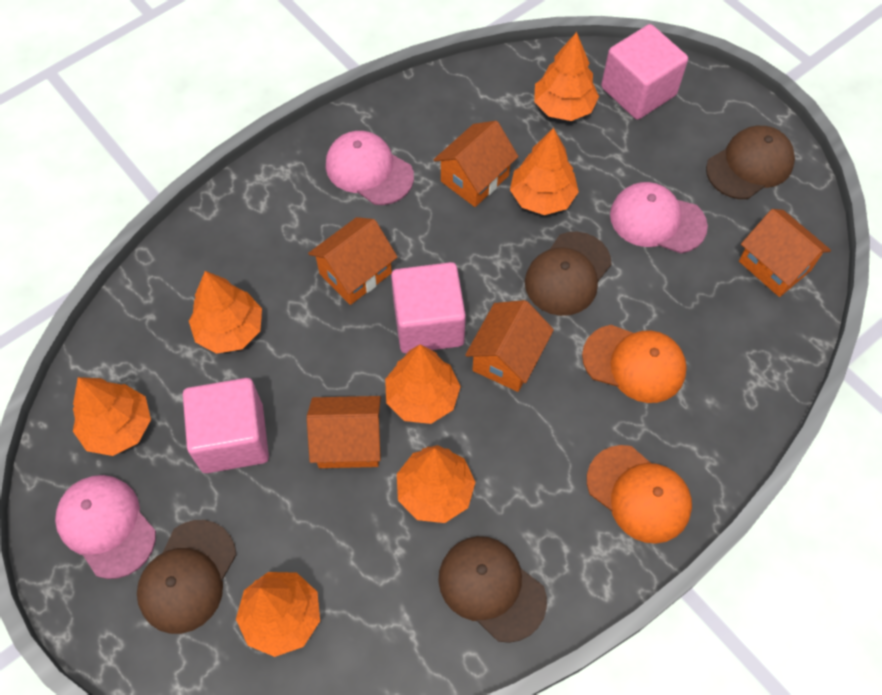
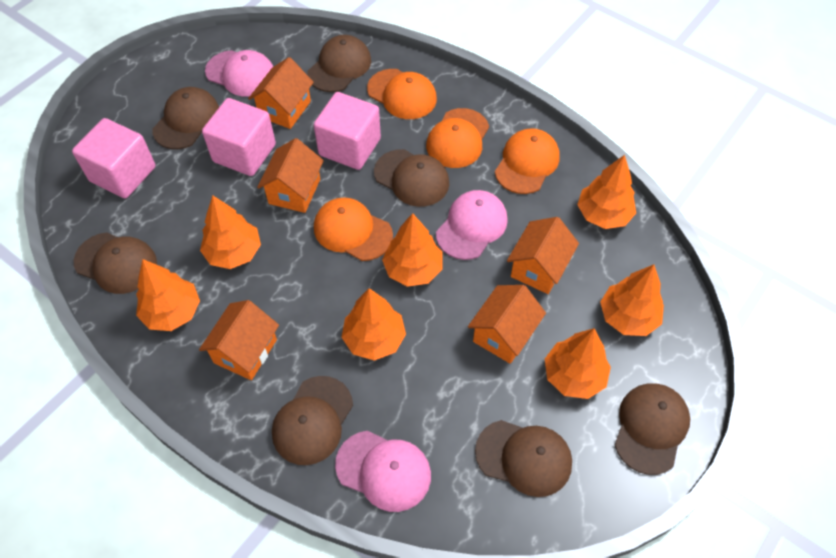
brown cap: 4 -> 7
orange cap: 2 -> 4

